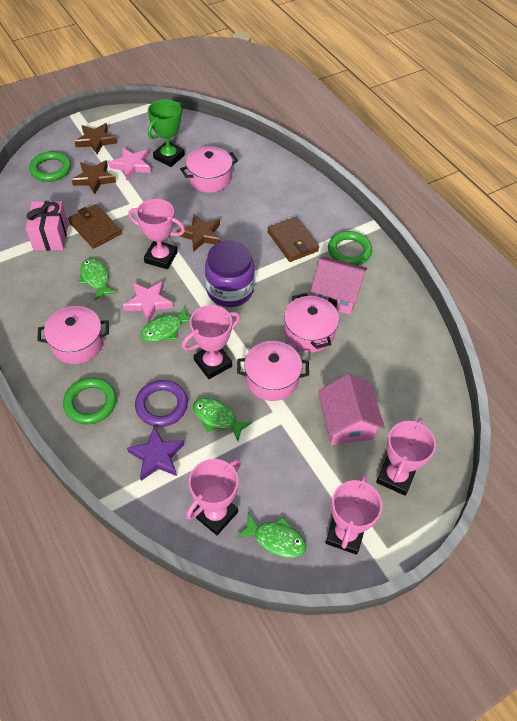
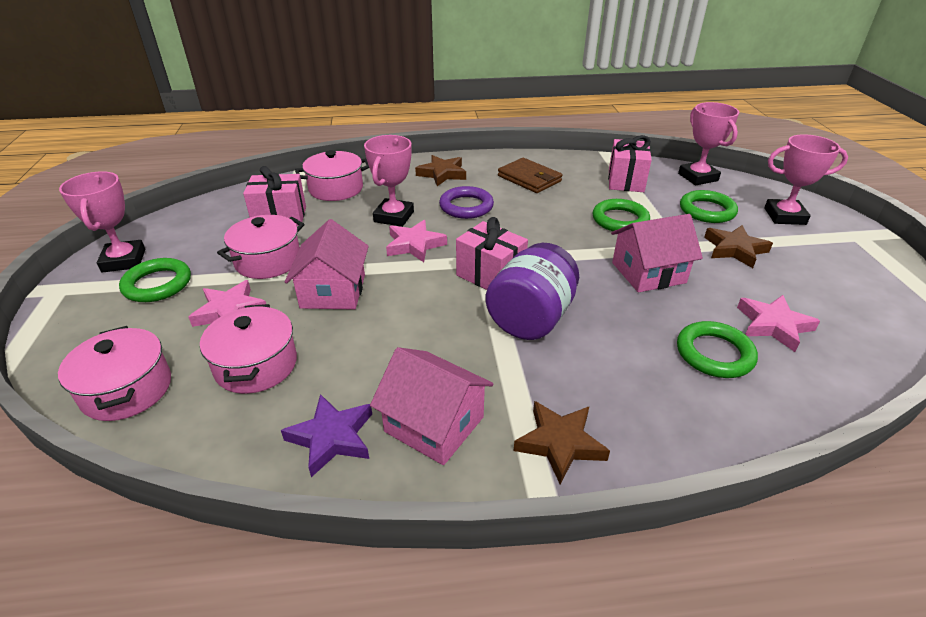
brown wallet: 2 -> 1
green fish: 4 -> 0
green ring: 3 -> 4
green trophy: 1 -> 0
pink gift: 1 -> 3
pink house: 2 -> 3
pink star: 2 -> 3
pink trophy: 5 -> 4

